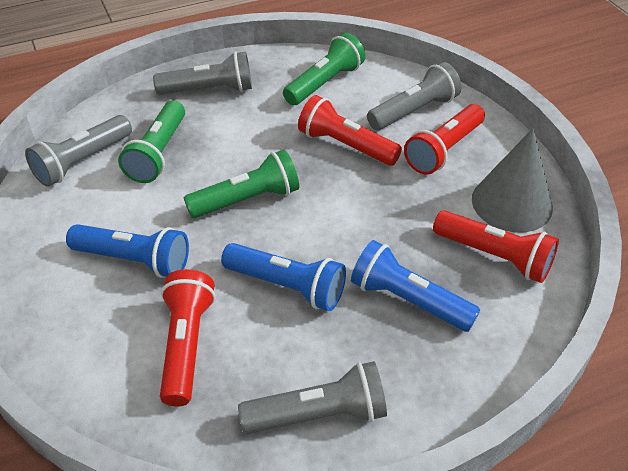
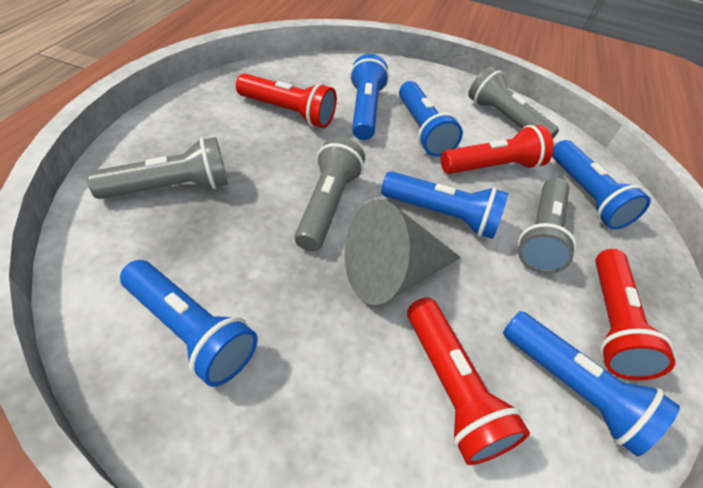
blue flashlight: 3 -> 6
green flashlight: 3 -> 0

